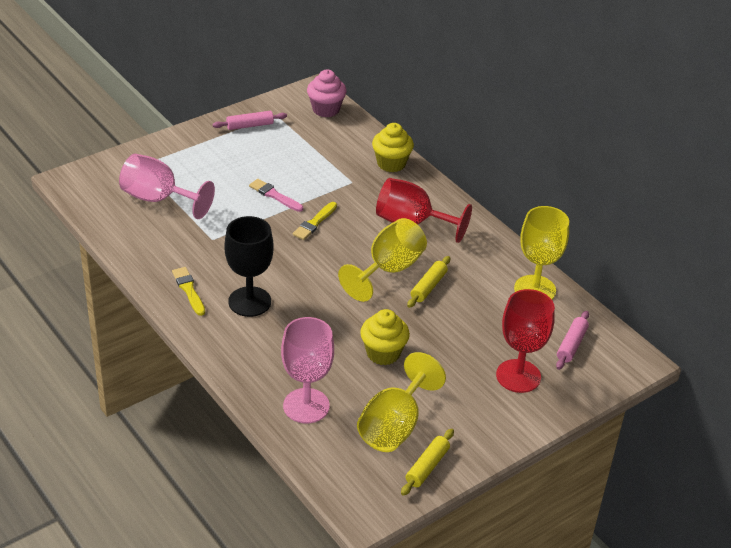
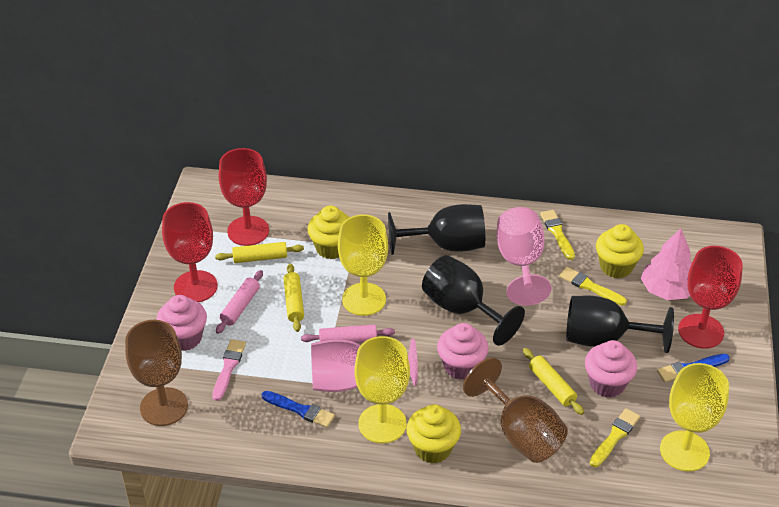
black goblet: 1 -> 3
blue brush: 0 -> 2
brown goblet: 0 -> 2
pink cupcake: 1 -> 3
pink tree: 0 -> 1
red goblet: 2 -> 3
yellow brush: 2 -> 3
yellow cupcake: 2 -> 3
yellow rolling pin: 2 -> 3

